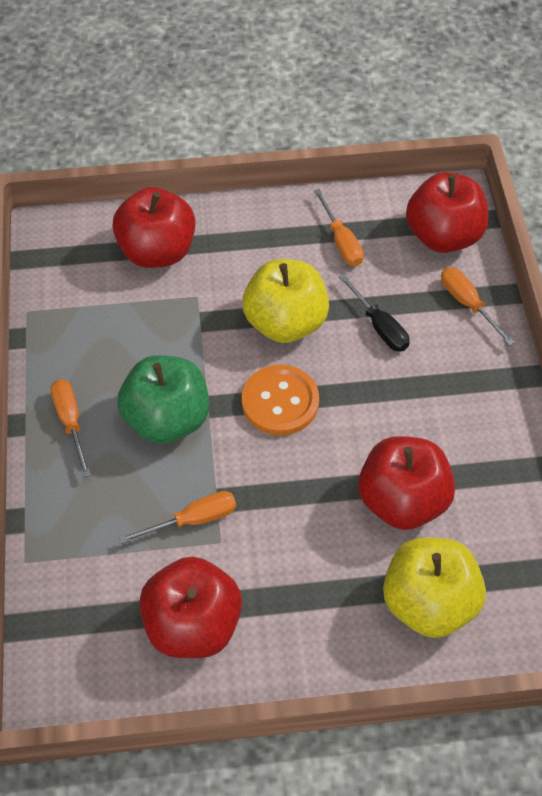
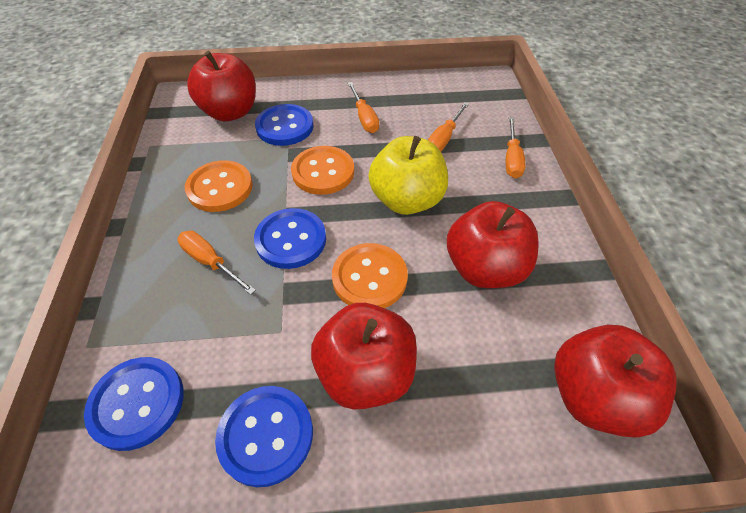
black screwdriver: 1 -> 0
blue button: 0 -> 4
green apple: 1 -> 0
orange button: 1 -> 3
yellow apple: 2 -> 1

